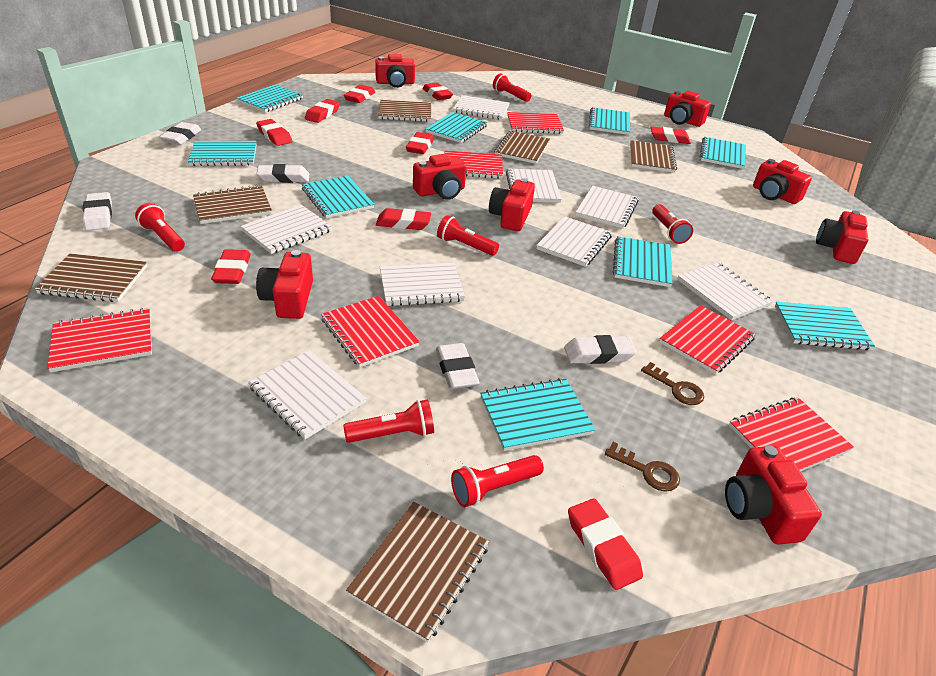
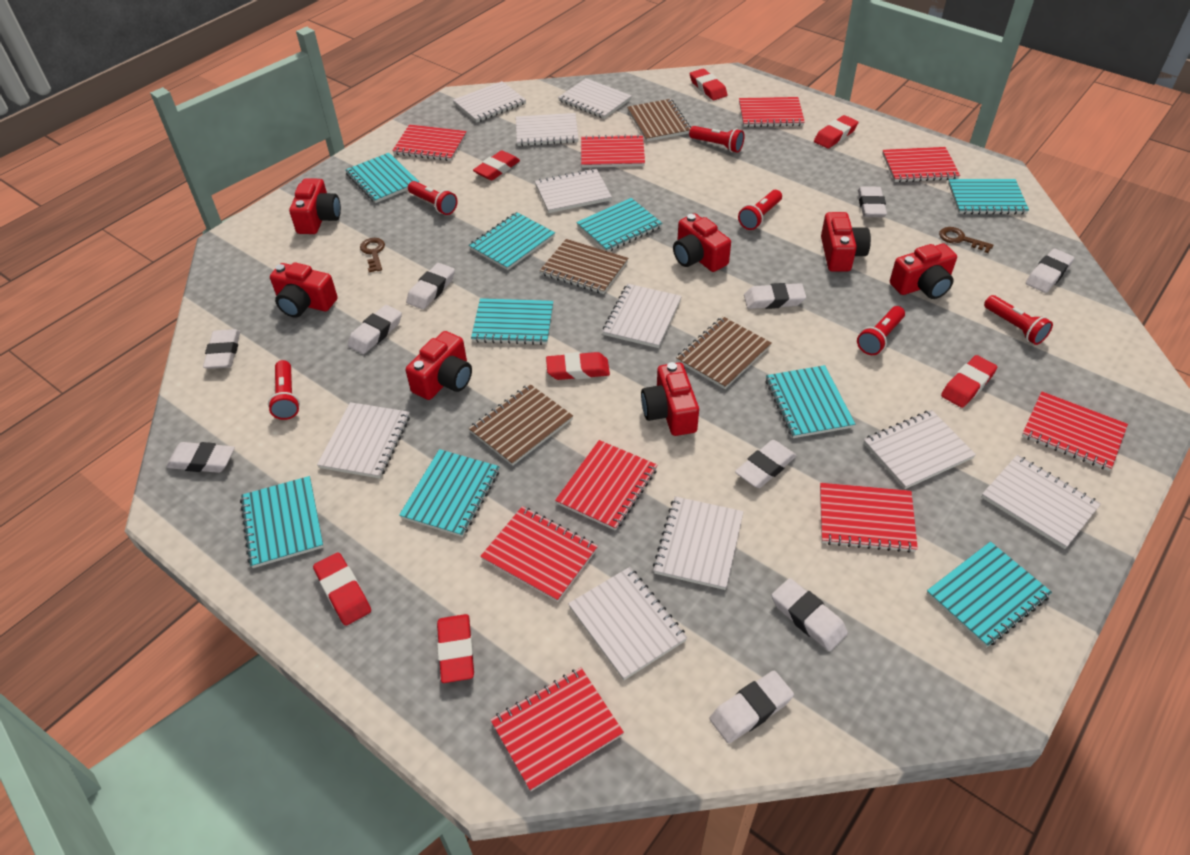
brown notebook: 6 -> 4
red camera: 8 -> 7
red eraser: 9 -> 7
red notebook: 6 -> 9
white eraser: 5 -> 10
white notebook: 8 -> 10

